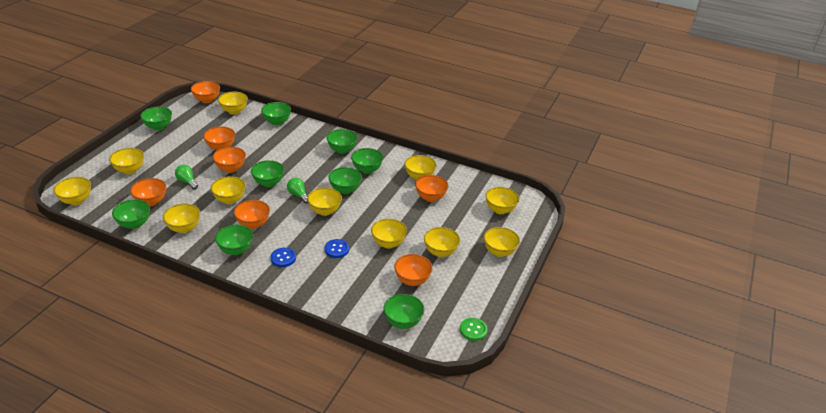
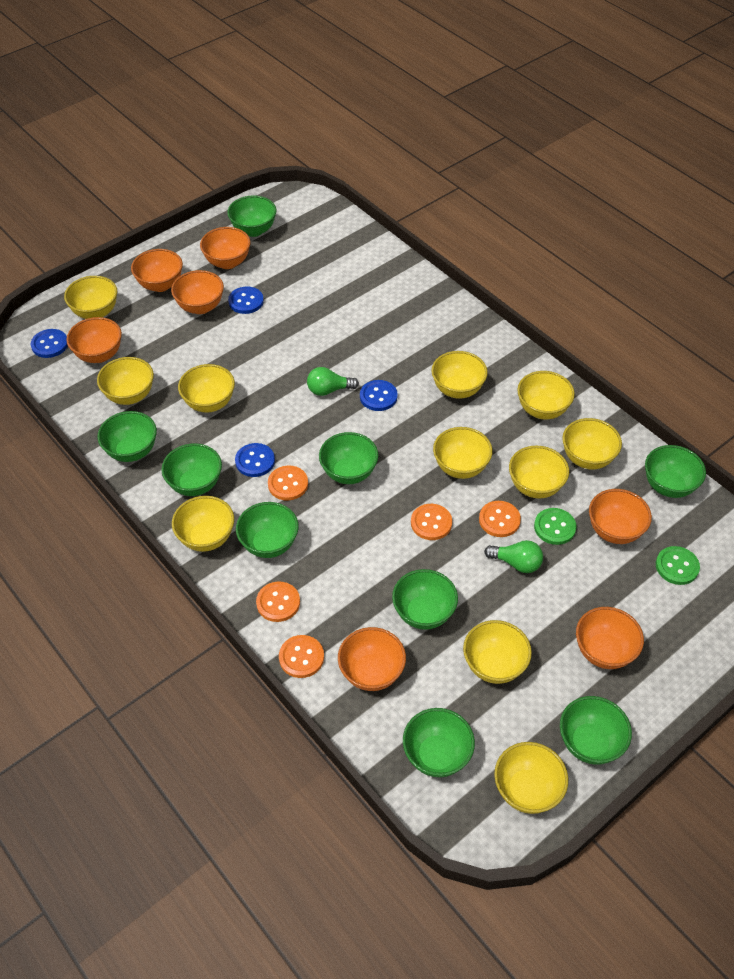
blue button: 2 -> 4
green button: 1 -> 2
orange button: 0 -> 5

